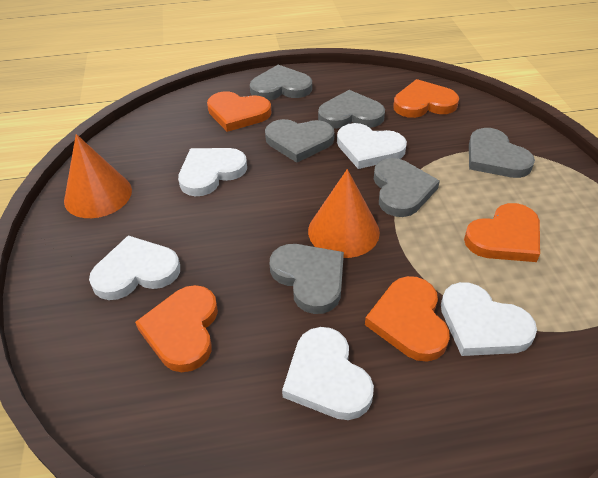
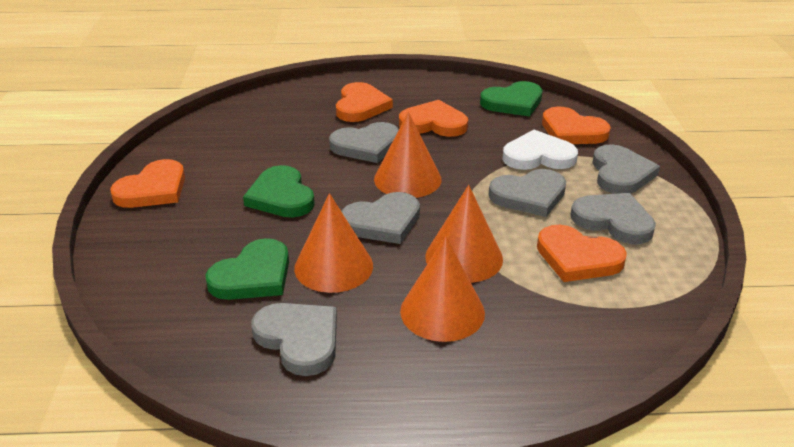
green heart: 0 -> 3
orange cone: 2 -> 4
white heart: 5 -> 1

